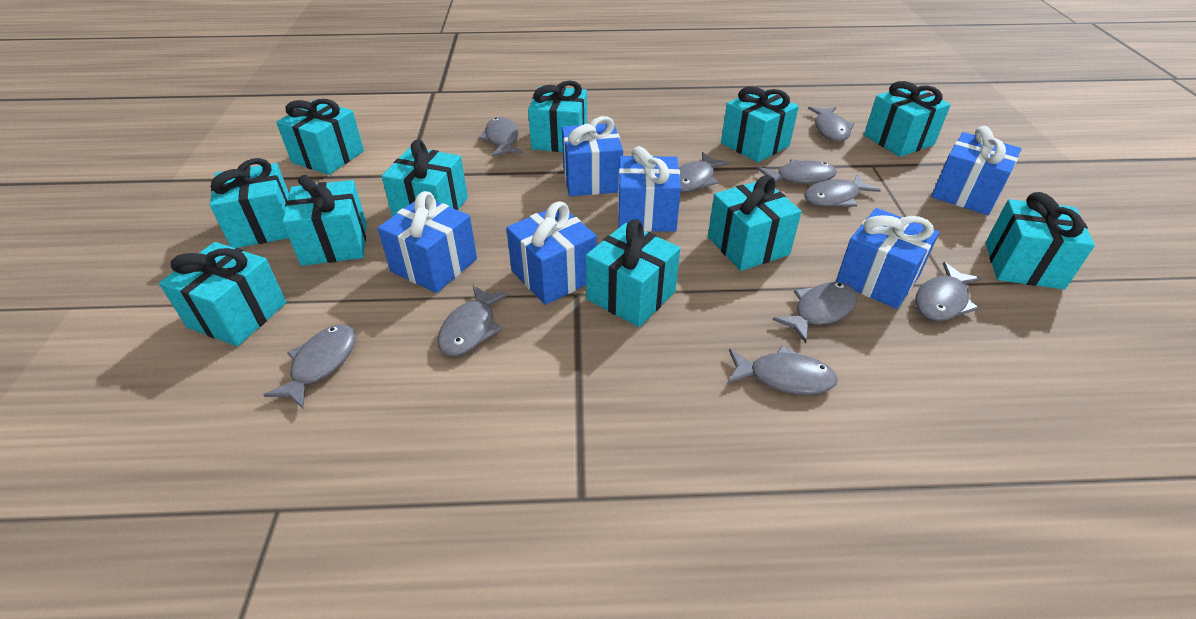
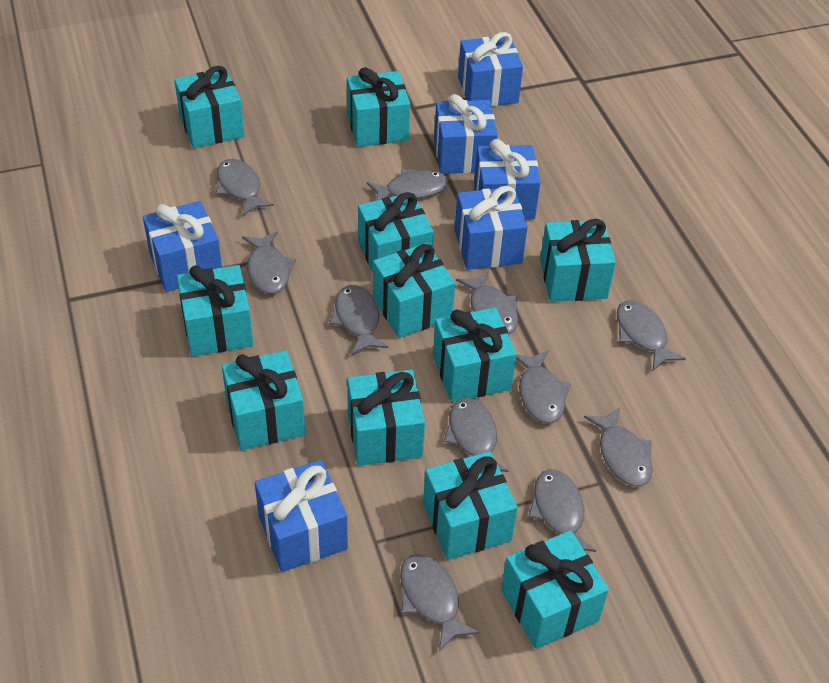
grey fish: 10 -> 11

